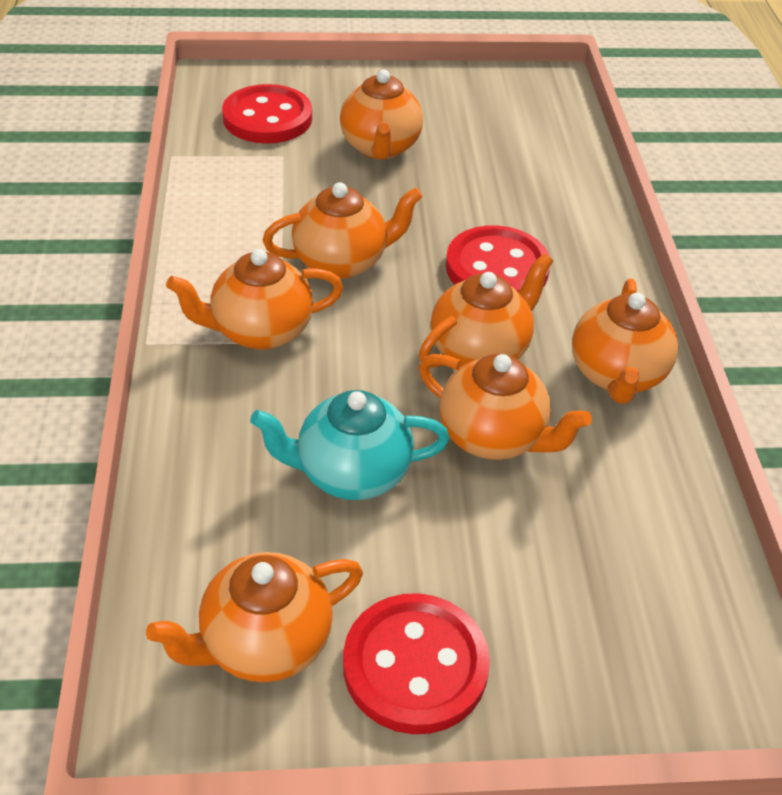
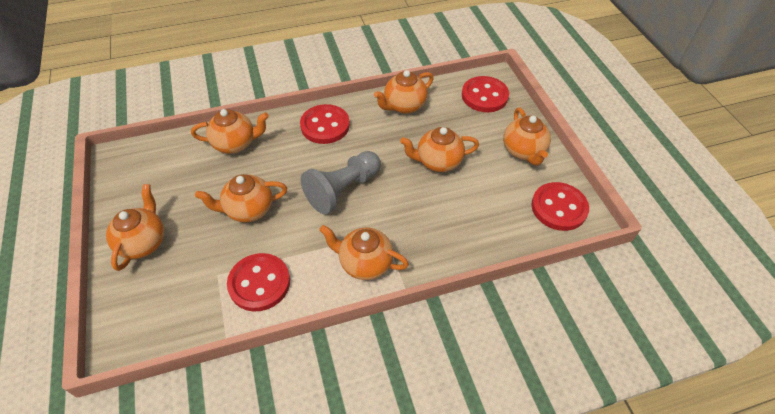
grey pawn: 0 -> 1
red button: 3 -> 4
turquoise teapot: 1 -> 0

